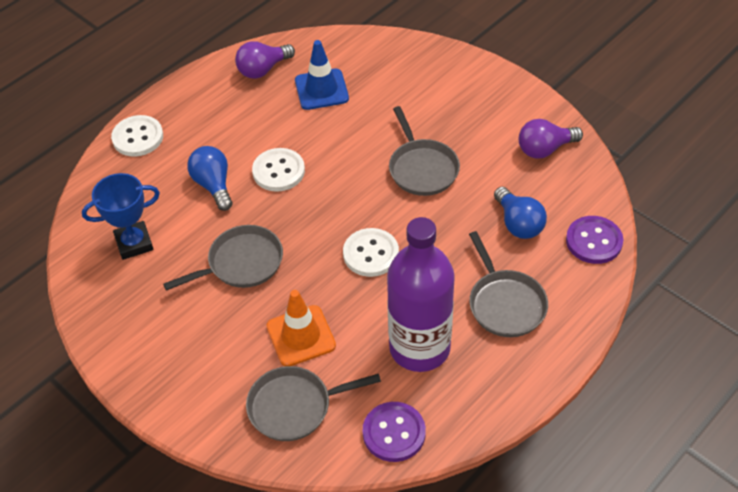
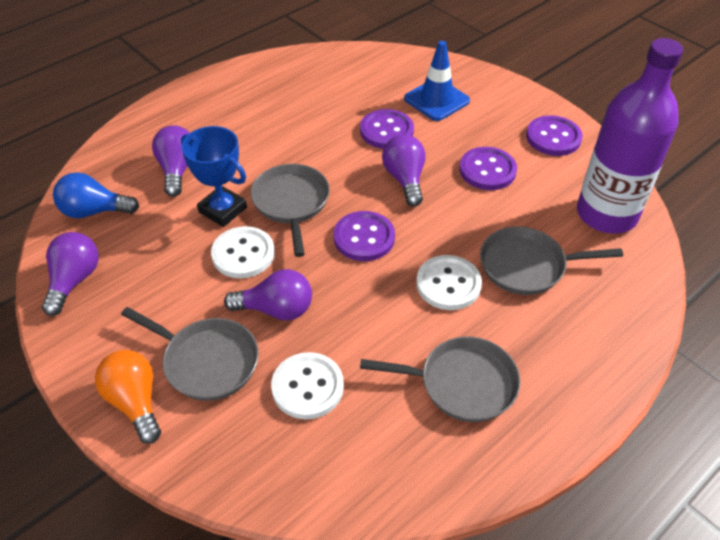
blue light bulb: 2 -> 1
orange light bulb: 0 -> 1
orange traffic cone: 1 -> 0
purple button: 2 -> 4
purple light bulb: 2 -> 4

